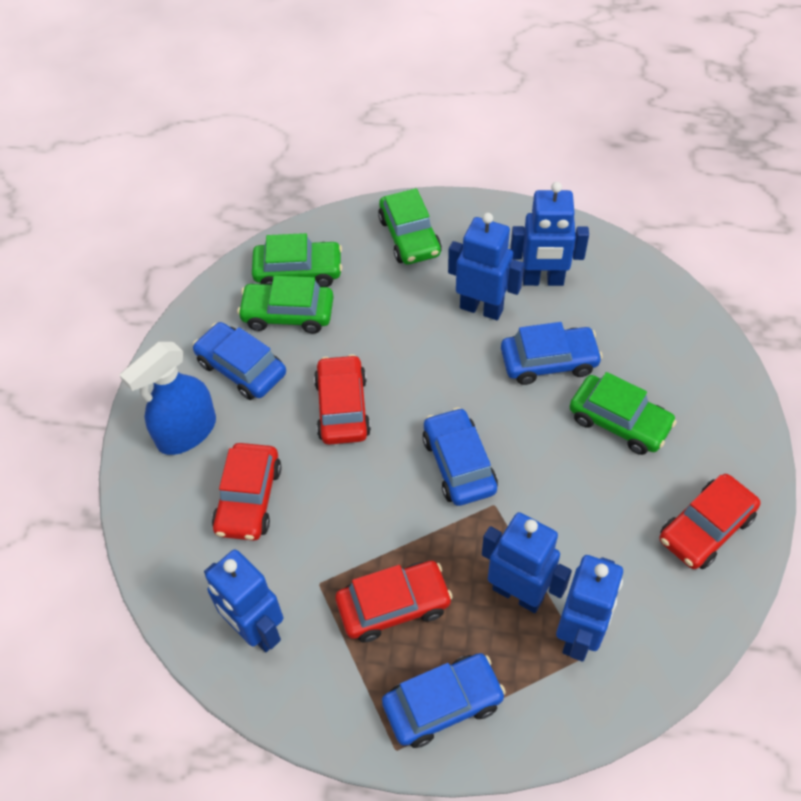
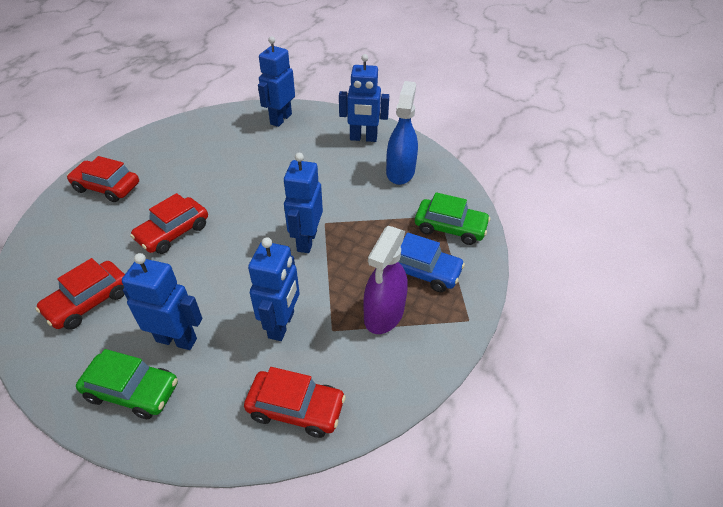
blue car: 4 -> 1
green car: 4 -> 2
purple spray bottle: 0 -> 1

